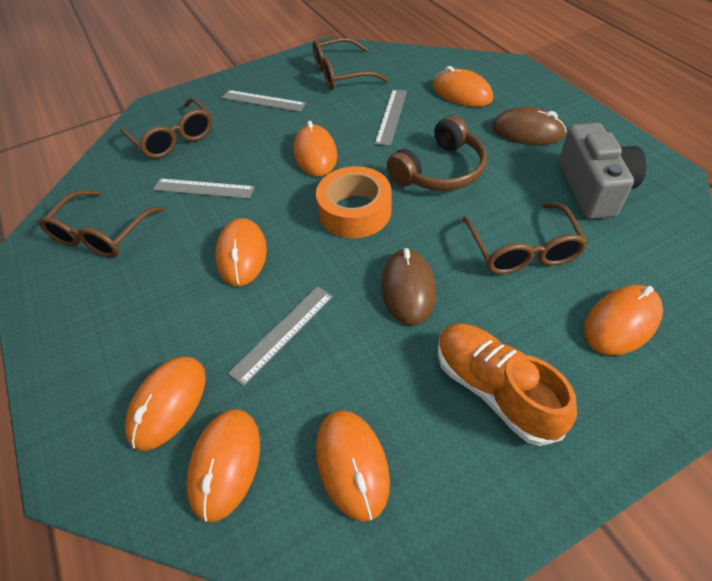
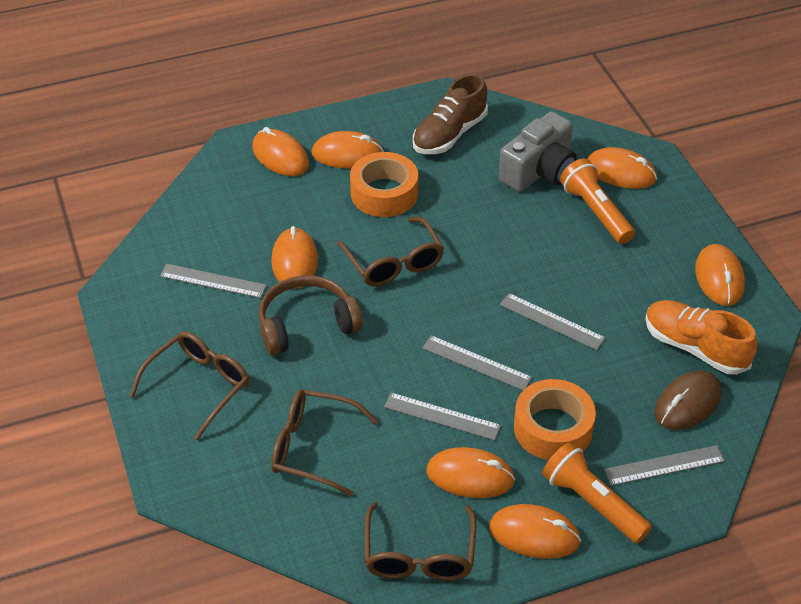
brown mouse: 2 -> 1
brown shoe: 0 -> 1
grey ruler: 4 -> 5
orange flashlight: 0 -> 2
orange tape: 1 -> 2

